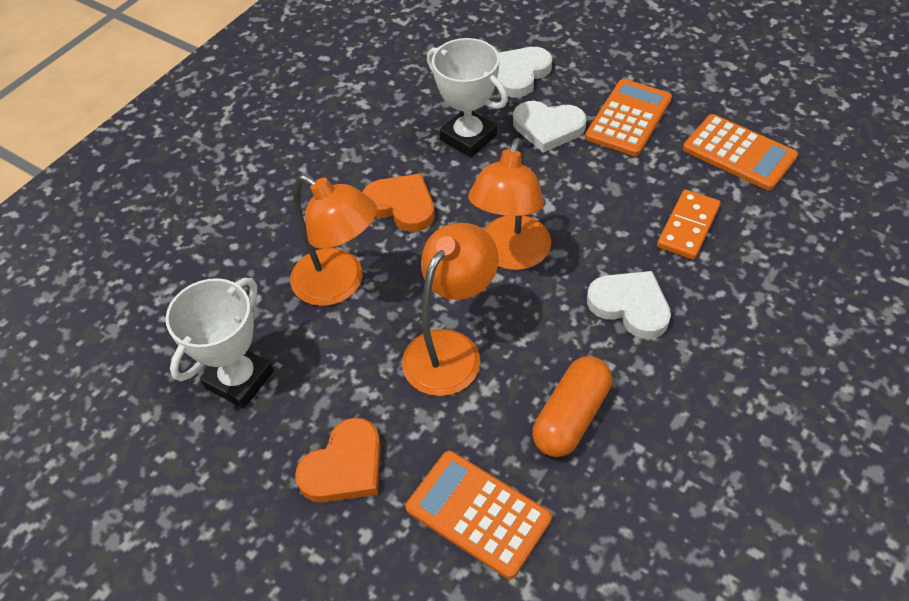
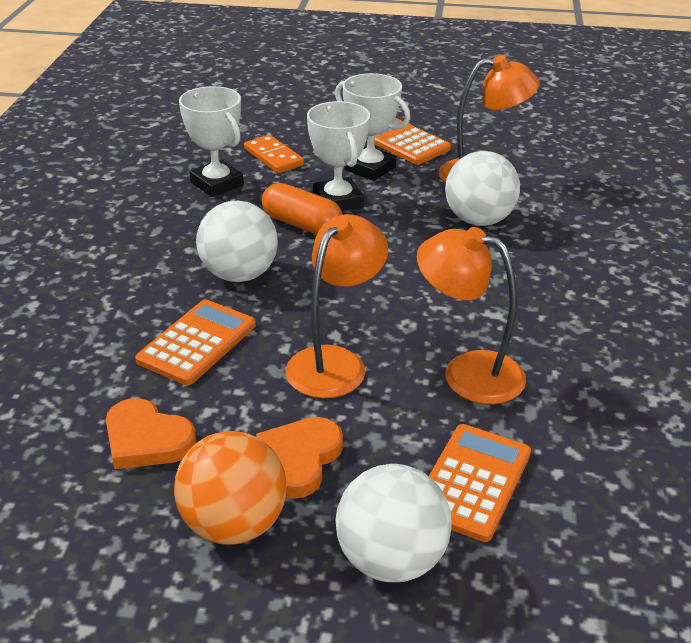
orange ball: 0 -> 1
white ball: 0 -> 3
white heart: 3 -> 0
white trophy: 2 -> 3

